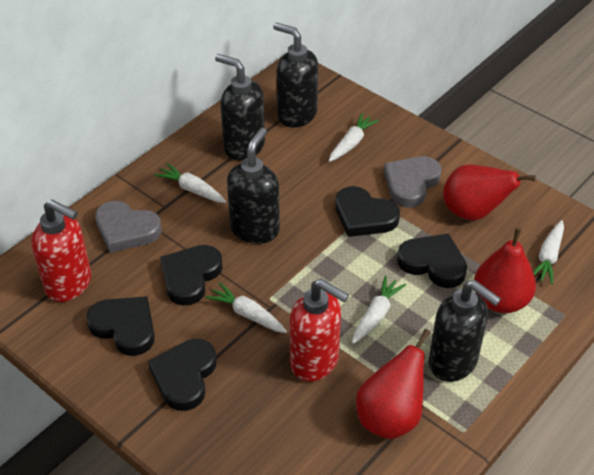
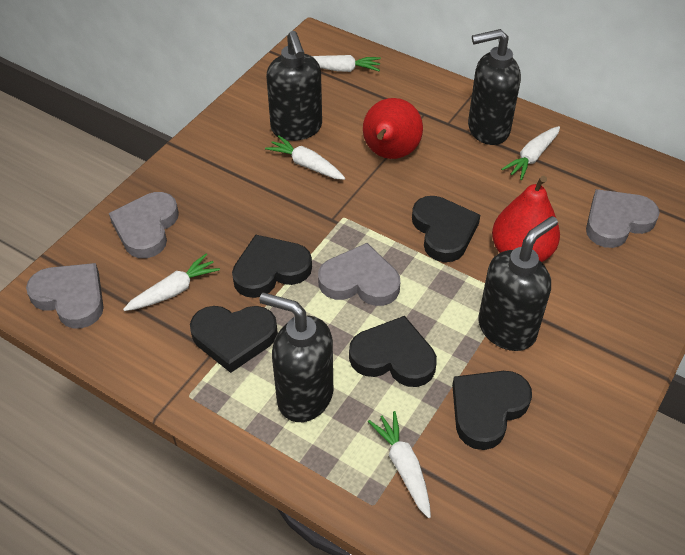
grey heart: 2 -> 4
red pear: 3 -> 2
red soap dispenser: 2 -> 0

